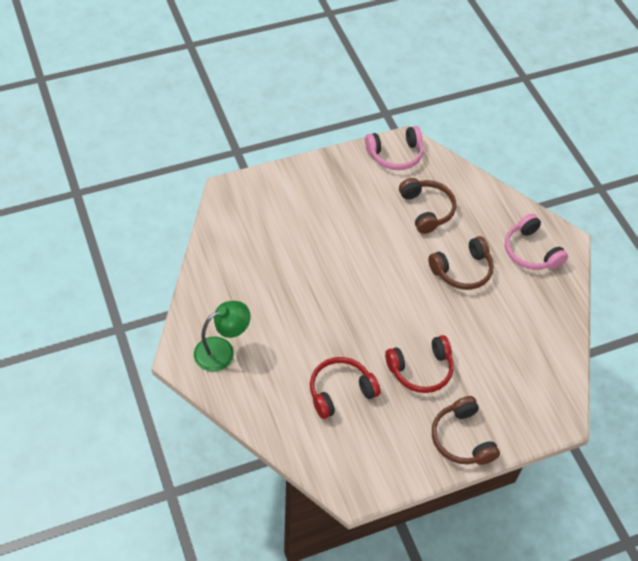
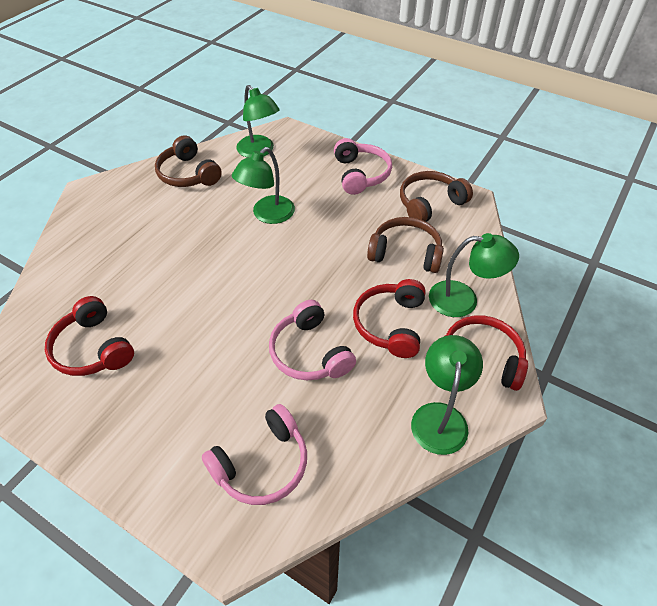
green lamp: 1 -> 4
pink headphones: 2 -> 3
red headphones: 2 -> 3

